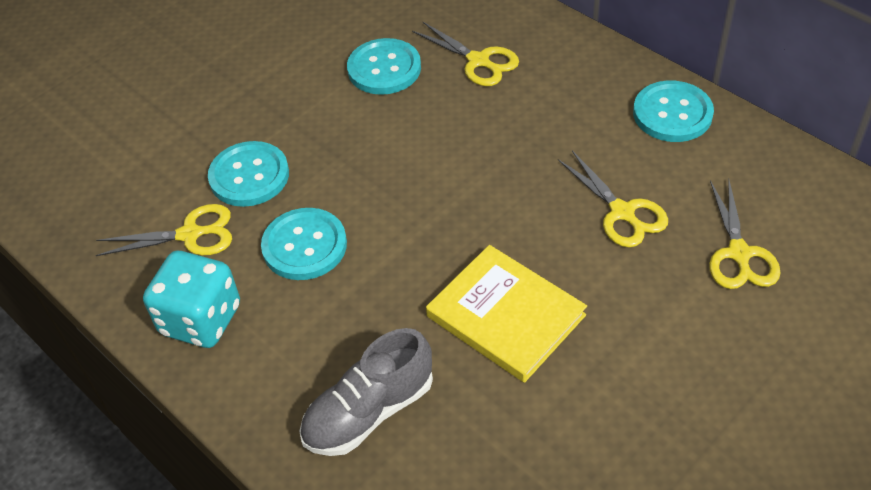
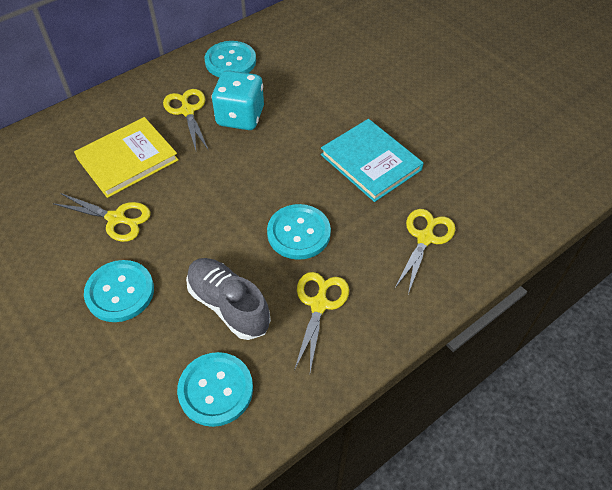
turquoise book: 0 -> 1

